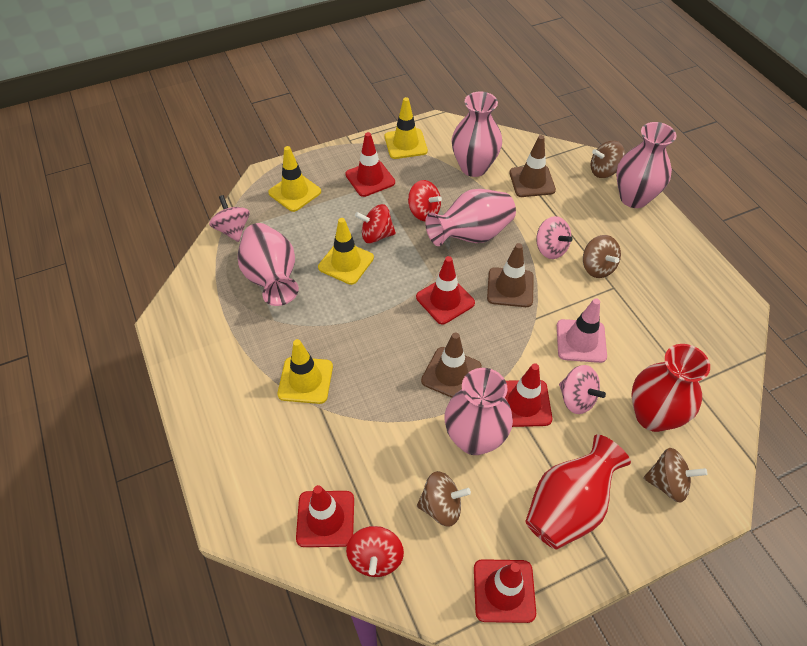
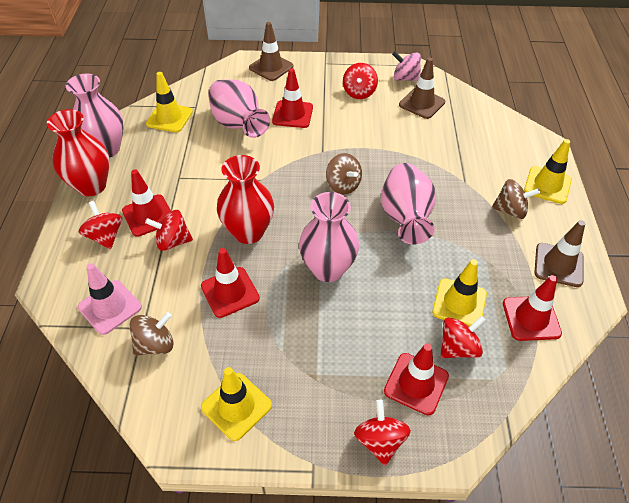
brown spinning top: 4 -> 3
pink spinning top: 3 -> 1
pink vase: 5 -> 4
red spinning top: 3 -> 5

